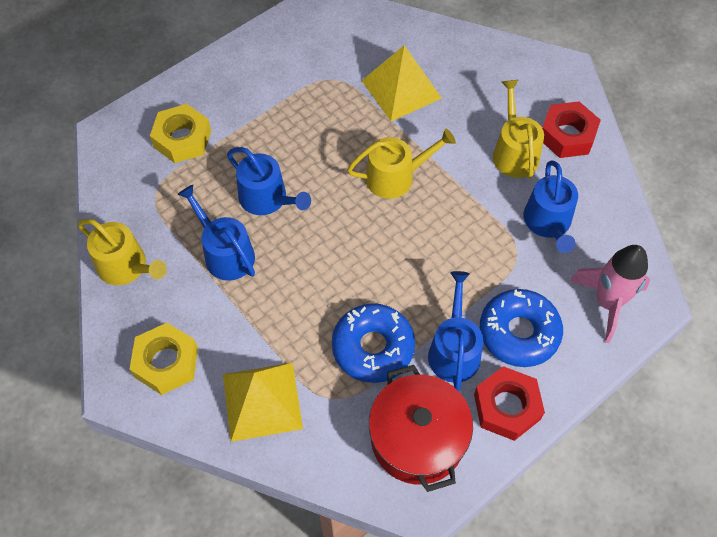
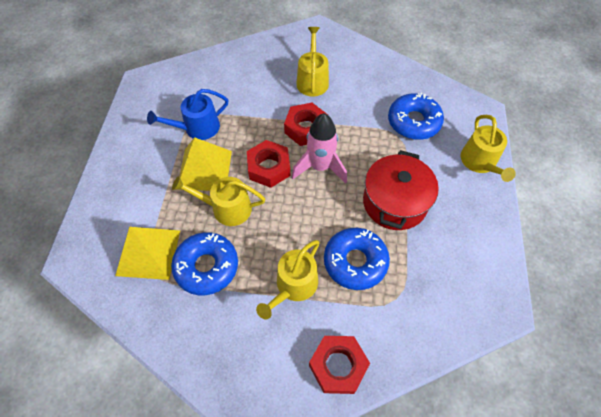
blue donut: 2 -> 3
blue watering can: 4 -> 1
red nut: 2 -> 3
yellow nut: 2 -> 0
yellow watering can: 3 -> 4

